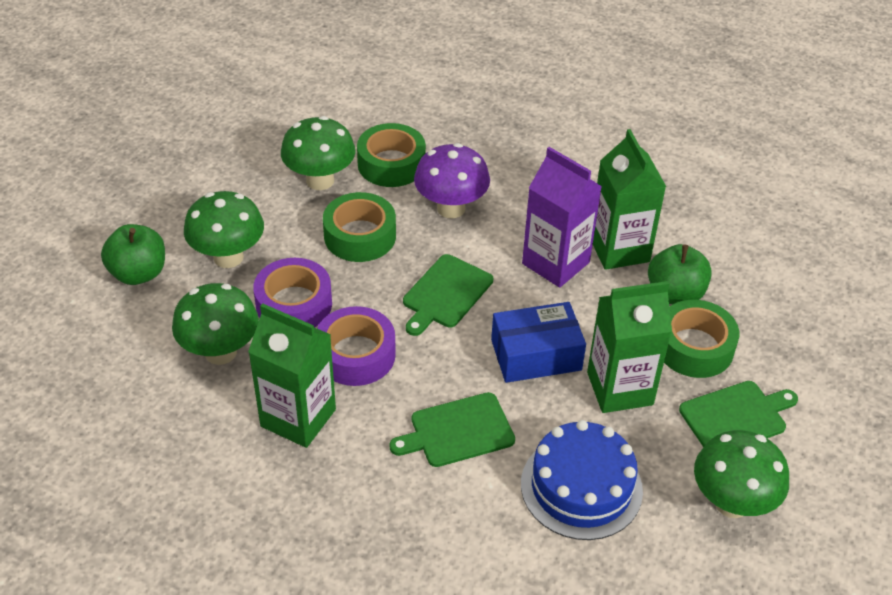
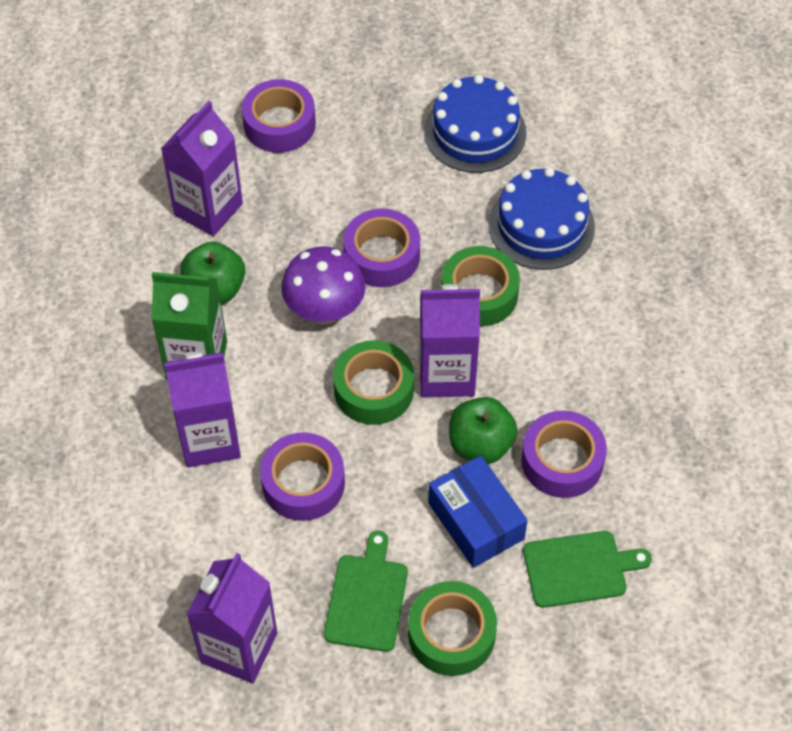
blue cake: 1 -> 2
green carton: 3 -> 1
green cutting board: 3 -> 2
green mushroom: 4 -> 0
purple carton: 1 -> 4
purple tape: 2 -> 4

